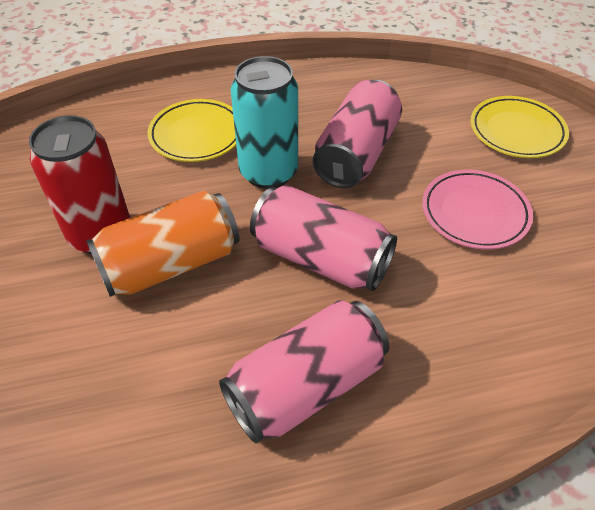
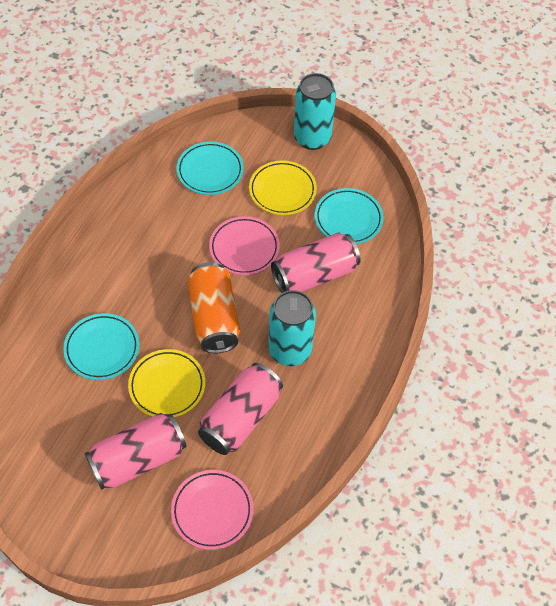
pink plate: 1 -> 2
red can: 1 -> 0
turquoise can: 1 -> 2
turquoise plate: 0 -> 3

